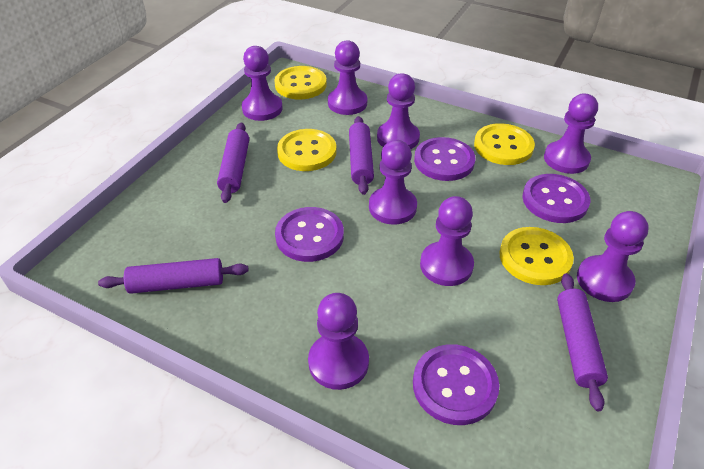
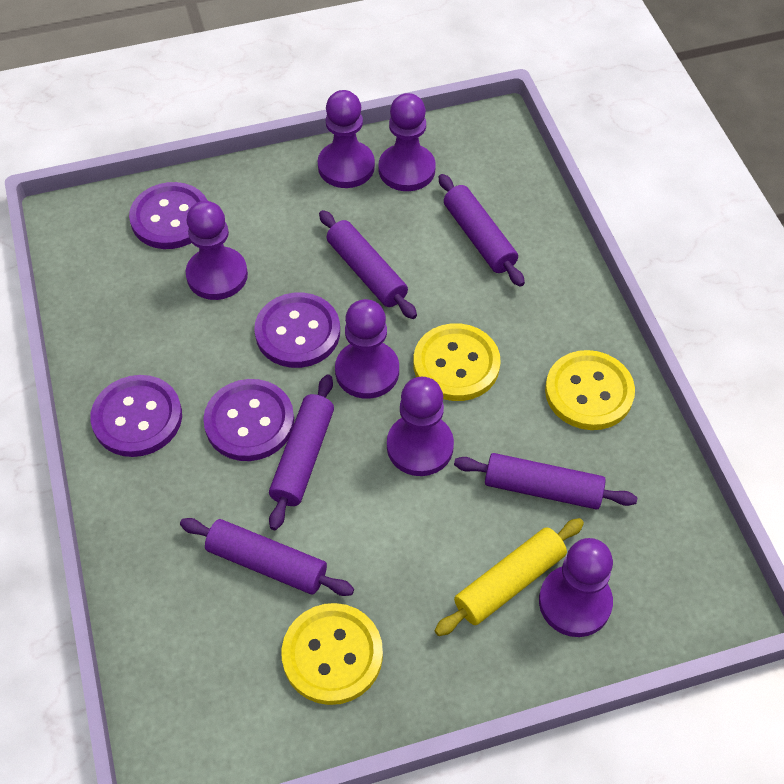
purple pawn: 8 -> 6
purple rolling pin: 4 -> 5
yellow button: 4 -> 3
yellow rolling pin: 0 -> 1

